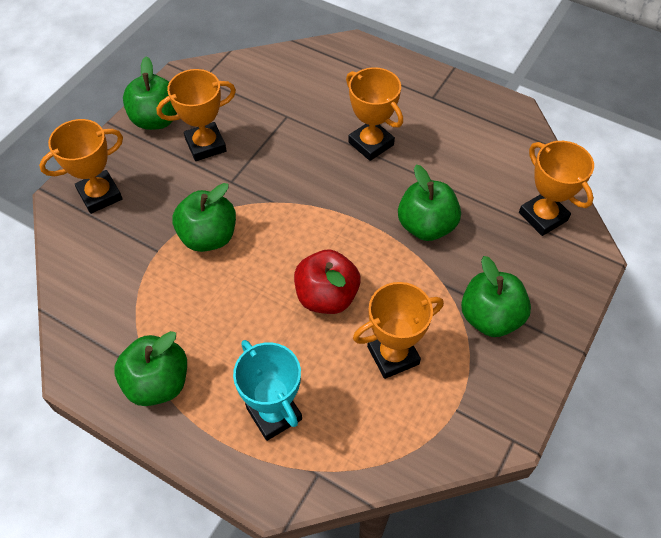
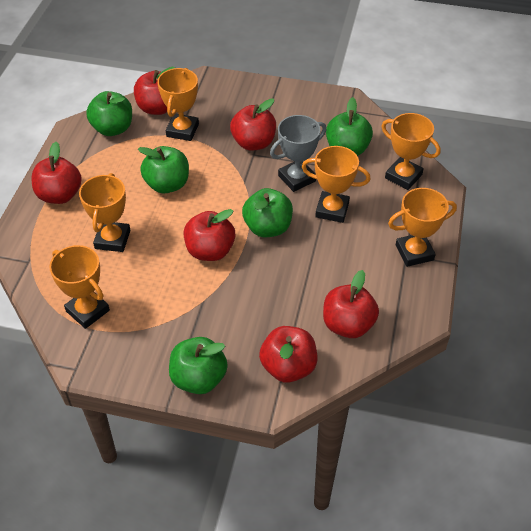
grey trophy: 0 -> 1
orange trophy: 5 -> 6
red apple: 1 -> 6
turquoise trophy: 1 -> 0

